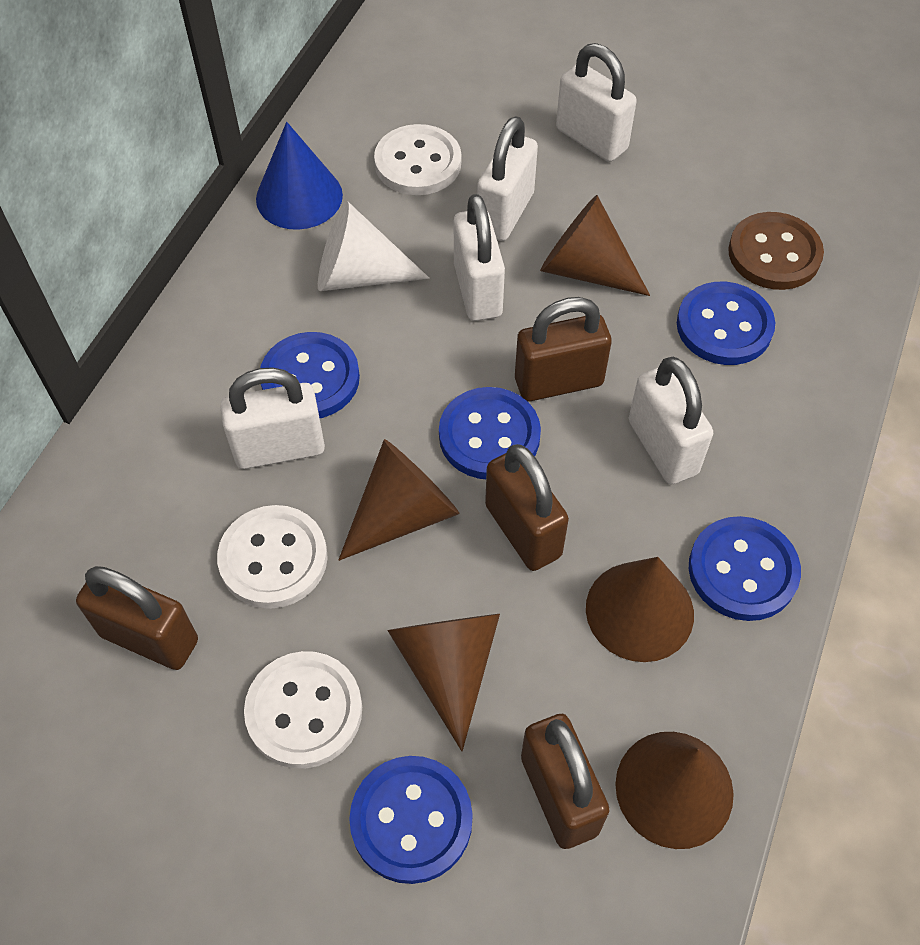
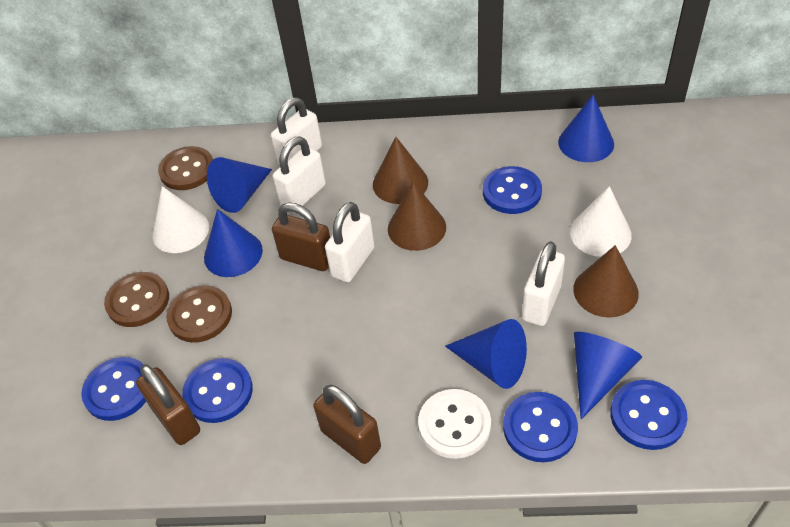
blue cone: 1 -> 5
brown button: 1 -> 3
brown cone: 5 -> 3
brown padlock: 4 -> 3
white button: 3 -> 1
white cone: 1 -> 2
white padlock: 5 -> 4

